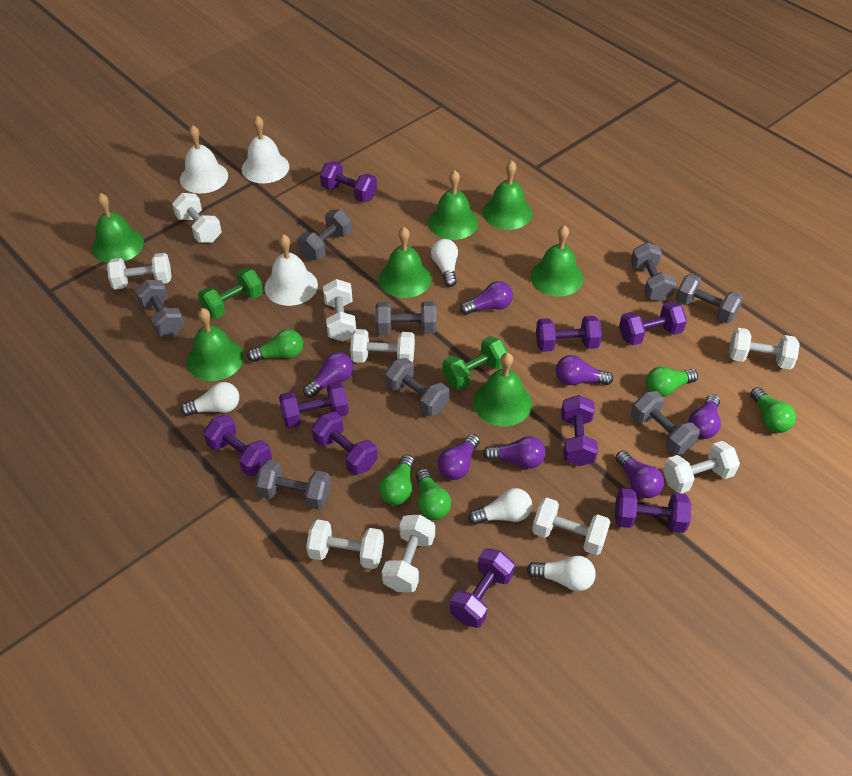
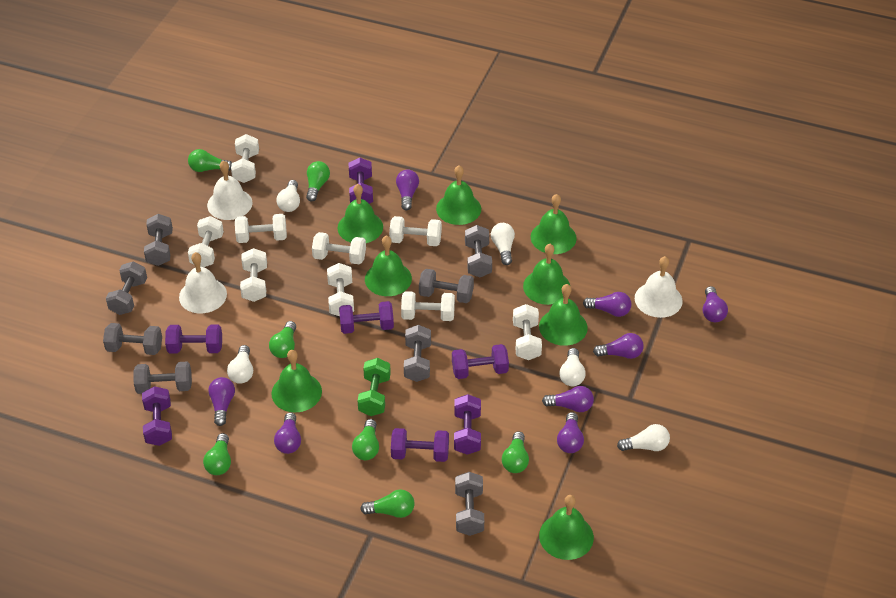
green bell: 7 -> 8
green dumbbell: 2 -> 1
green light bulb: 5 -> 7
purple dumbbell: 9 -> 7
purple light bulb: 7 -> 8
white light bulb: 4 -> 5

